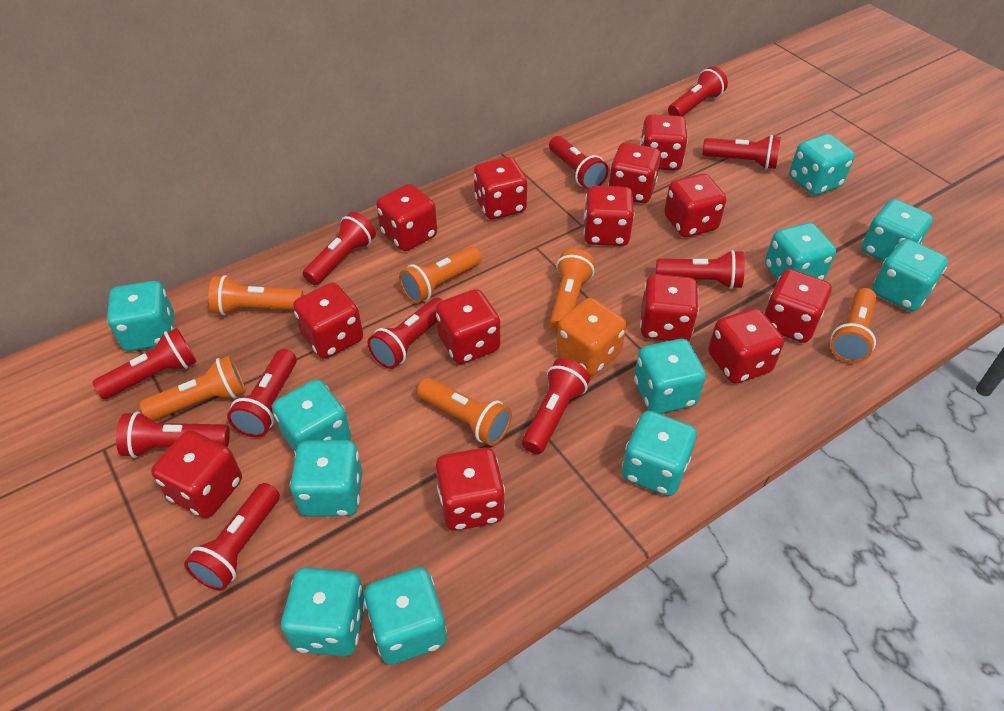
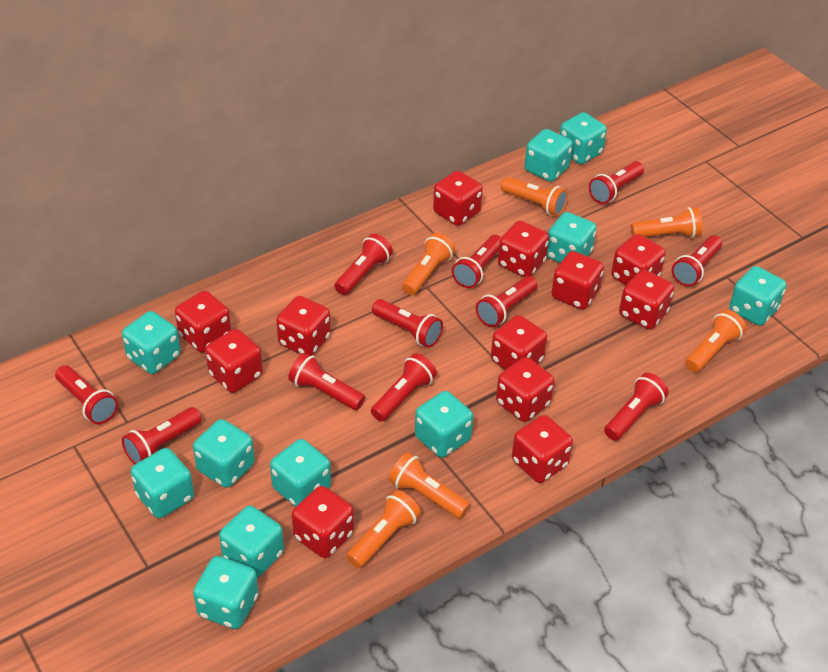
orange dice: 1 -> 0
red dice: 13 -> 12

